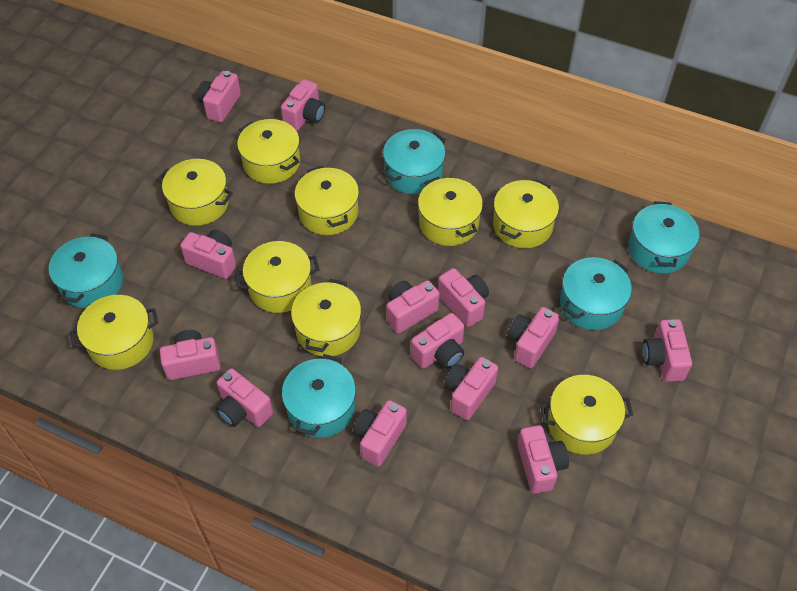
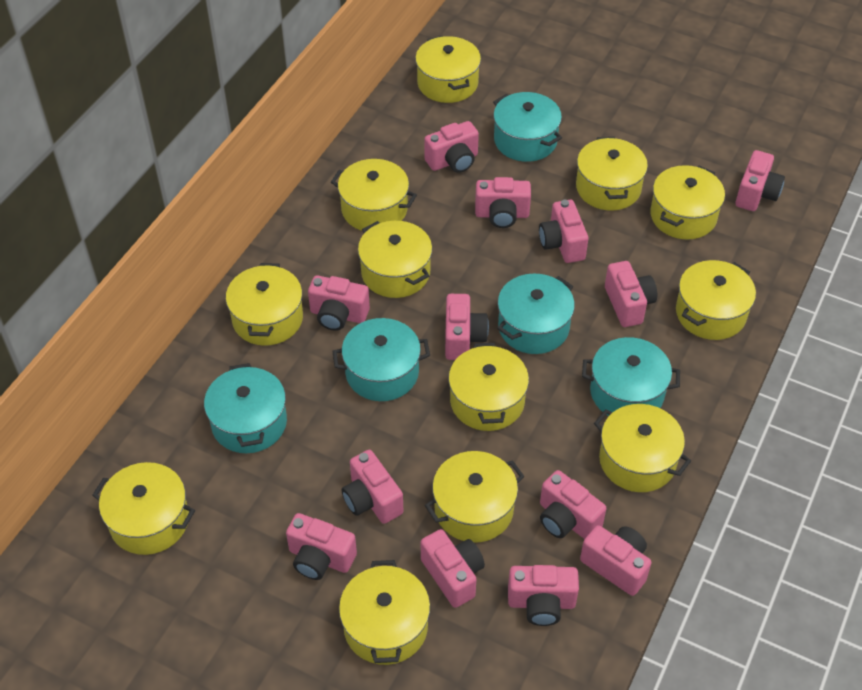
yellow pot: 9 -> 12

